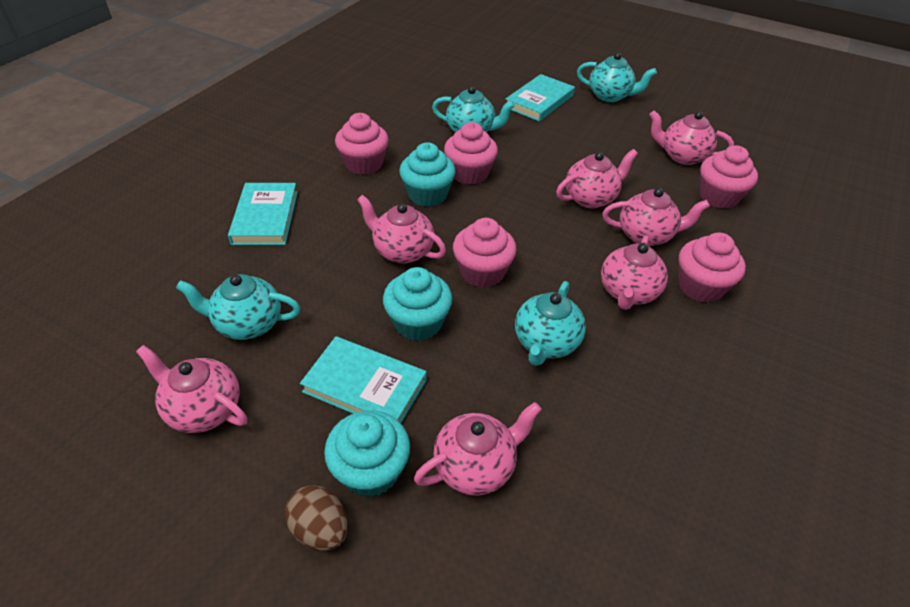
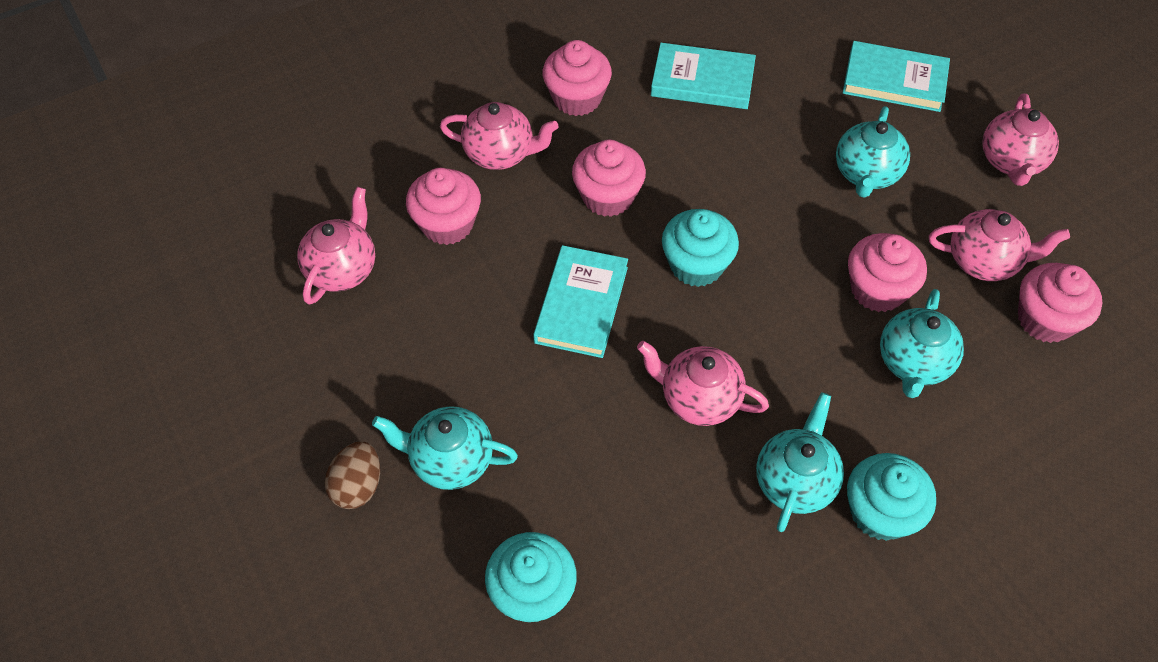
pink teapot: 7 -> 5

